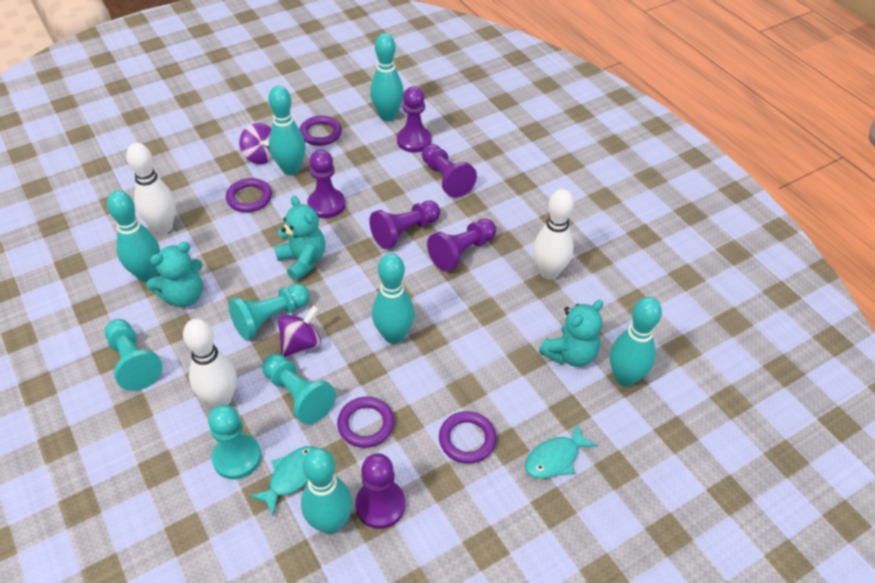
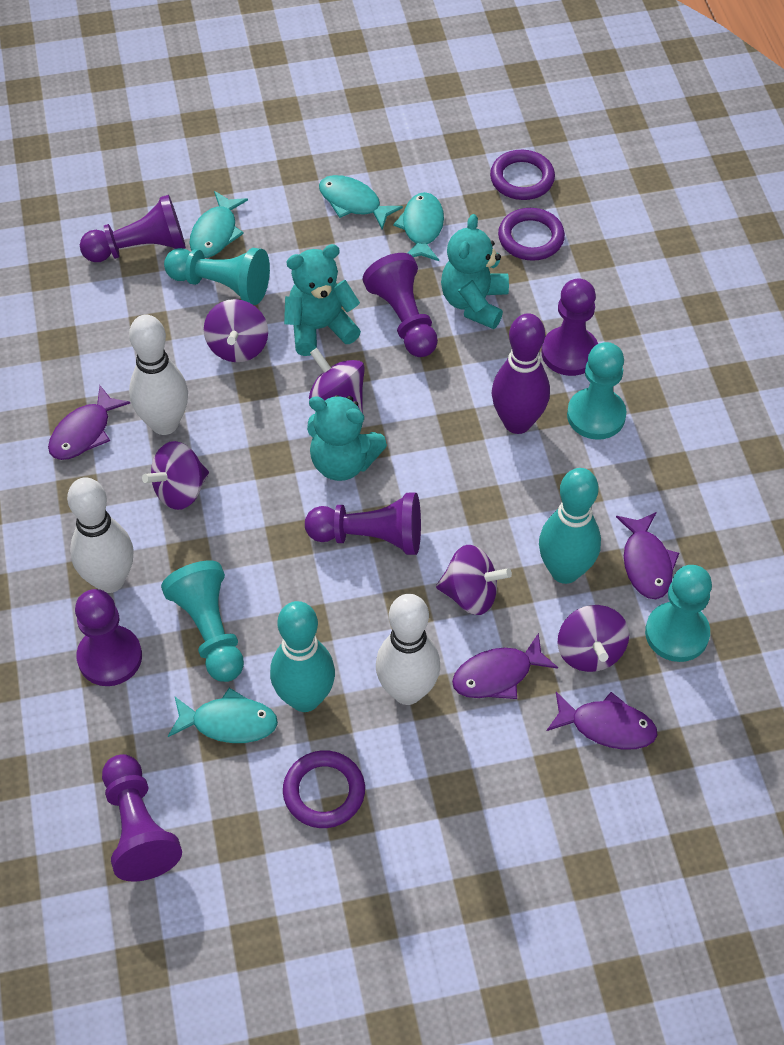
purple bowling pin: 0 -> 1
purple fish: 0 -> 4
purple ring: 4 -> 3
purple spinning top: 2 -> 5
turquoise bowling pin: 6 -> 2
turquoise fish: 2 -> 4

